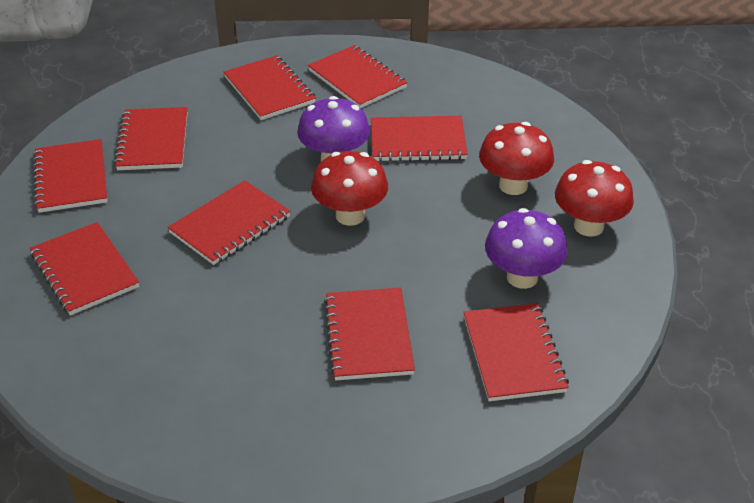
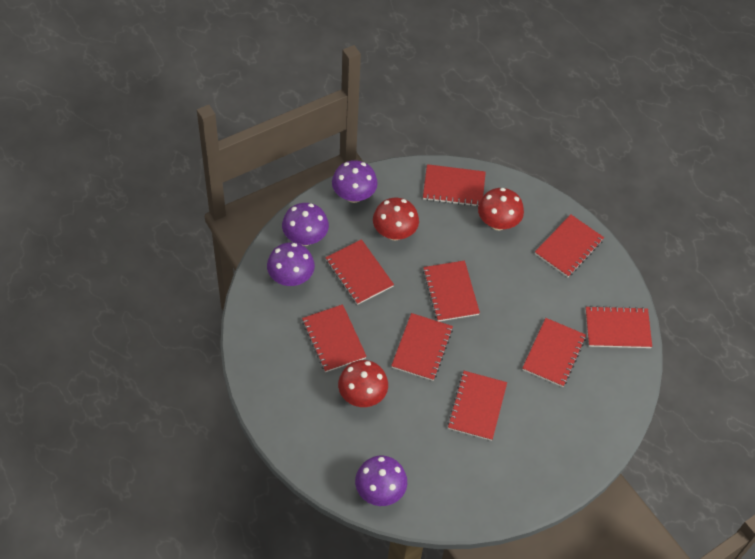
purple mushroom: 2 -> 4

